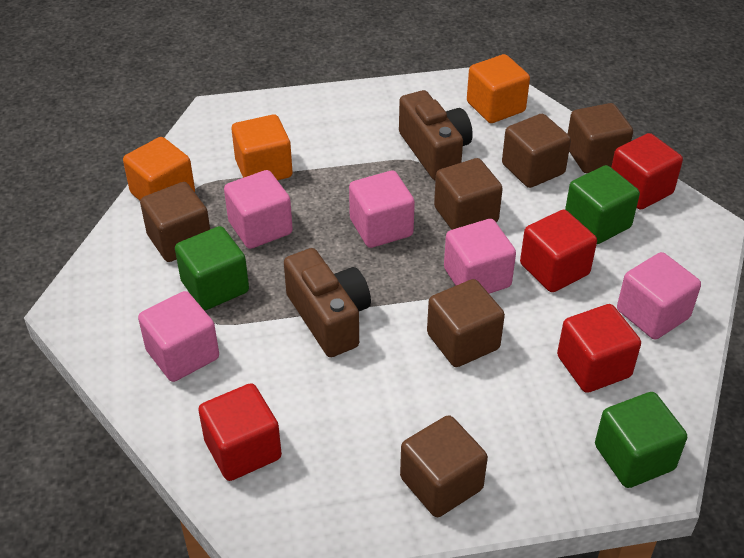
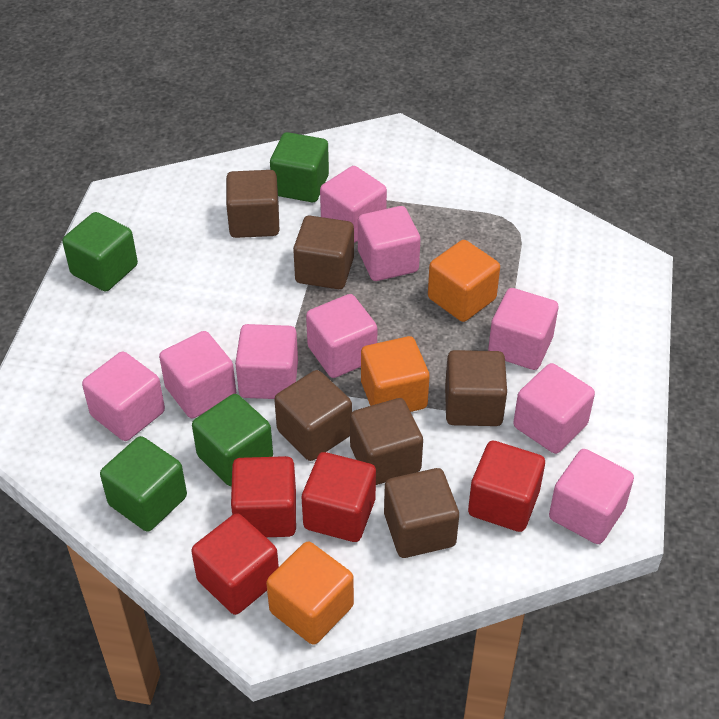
brown camera: 2 -> 0
green cube: 3 -> 4
pink cube: 5 -> 9

